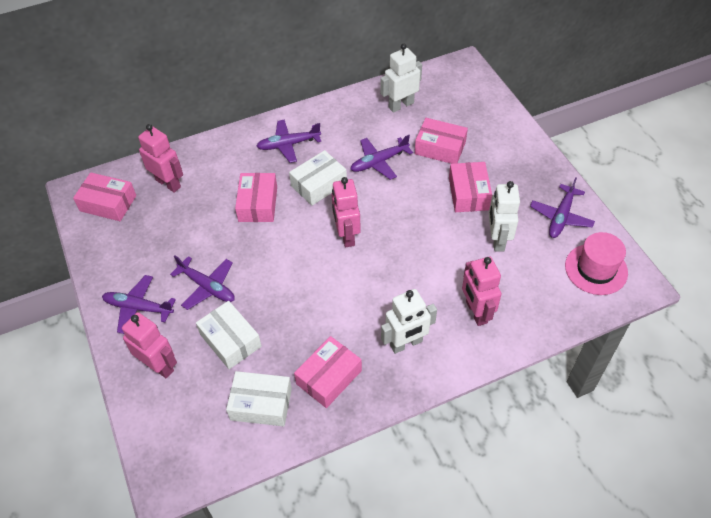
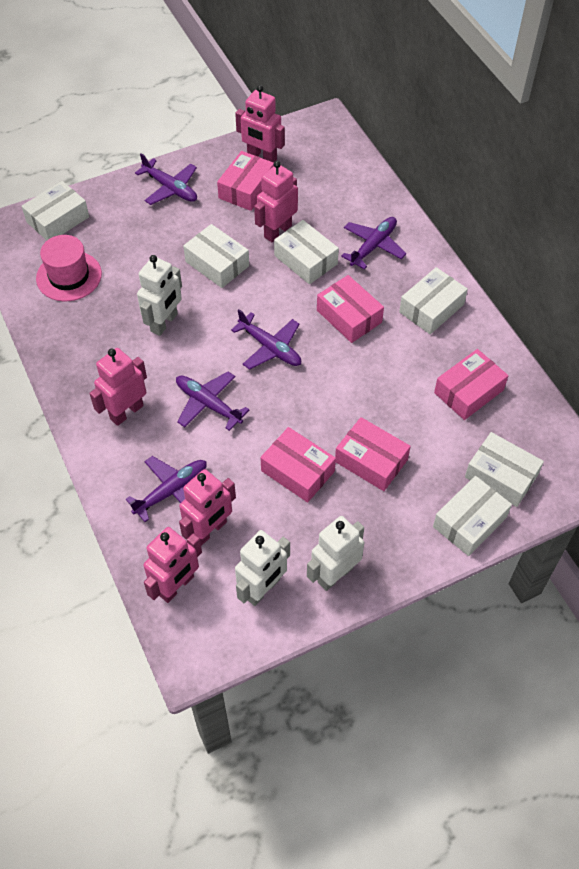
pink robot: 4 -> 5
white box: 3 -> 6

